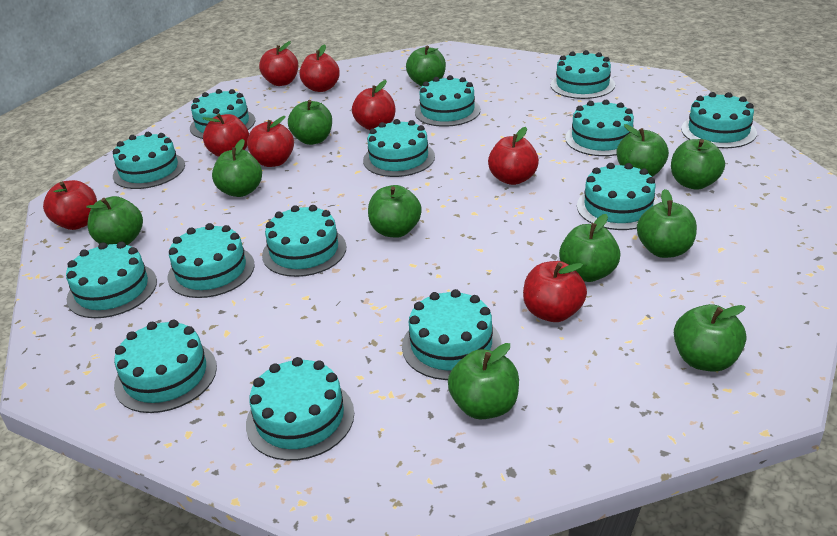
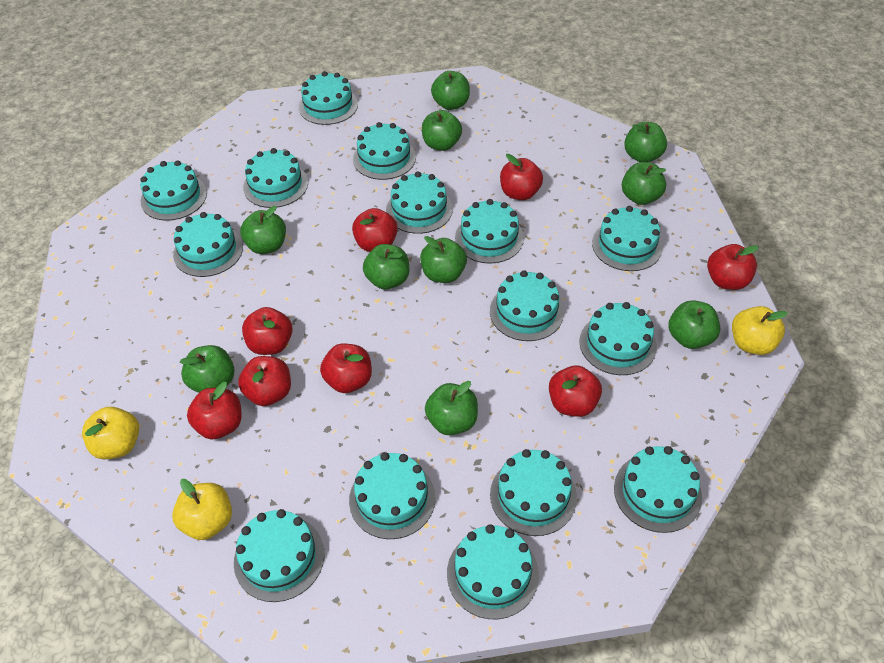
green apple: 11 -> 10
turquoise cake: 14 -> 15
yellow apple: 0 -> 3

